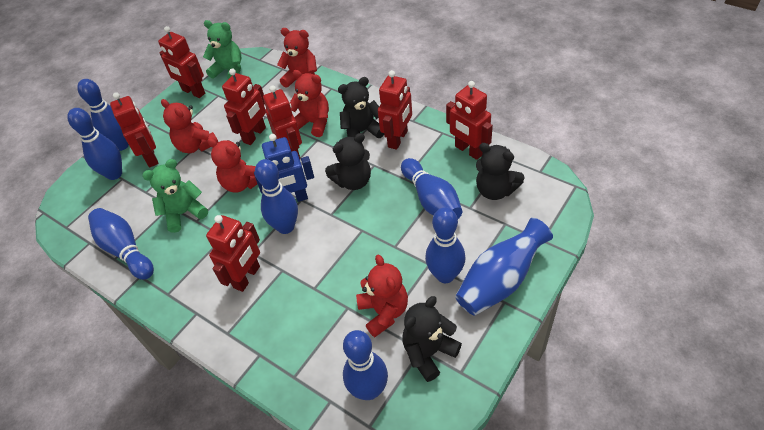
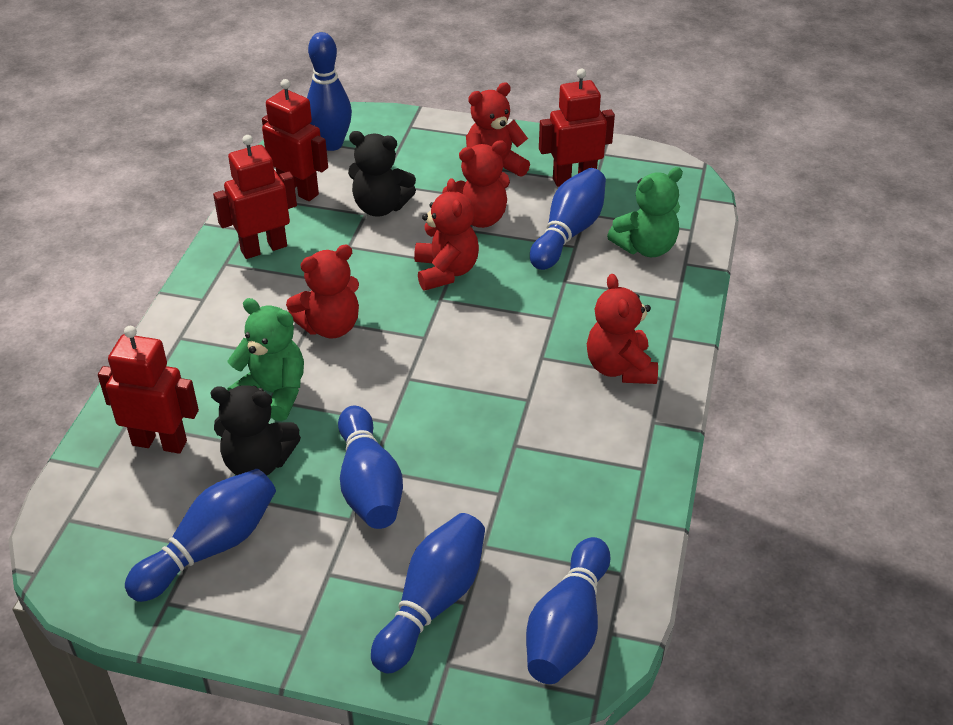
black teddy bear: 4 -> 2
blue bowling pin: 7 -> 6
blue robot: 1 -> 0
blue vase: 1 -> 0
red robot: 7 -> 4

